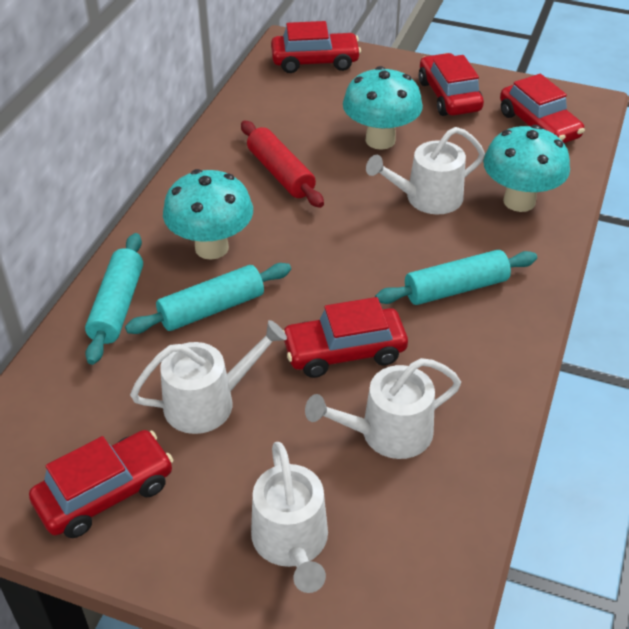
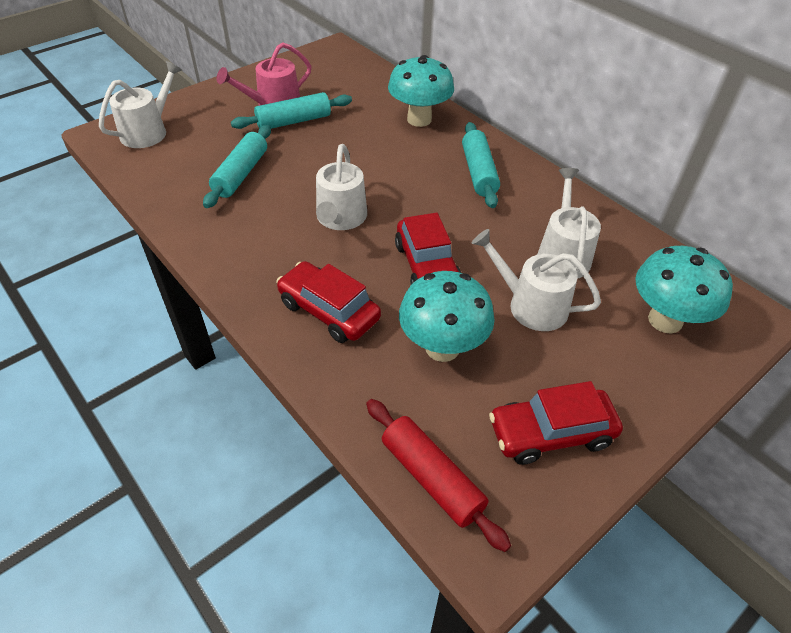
pink watering can: 0 -> 1
red car: 5 -> 3

